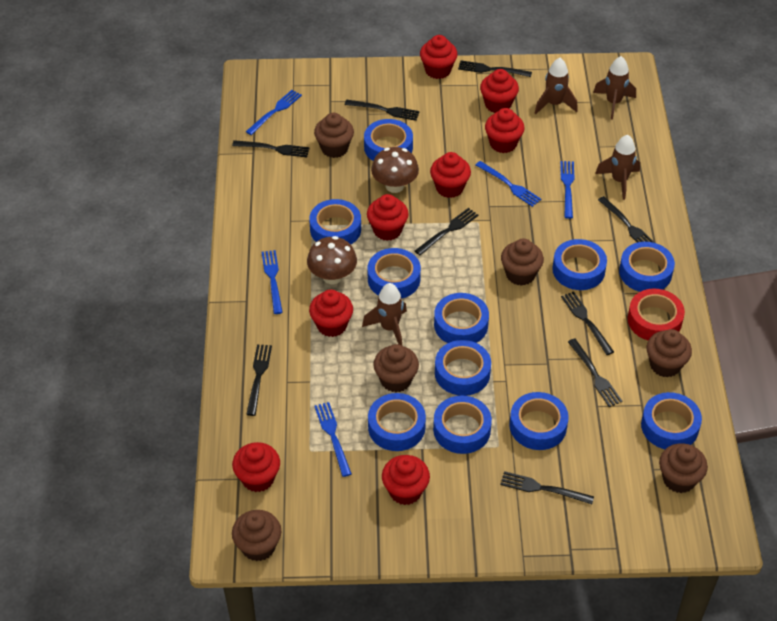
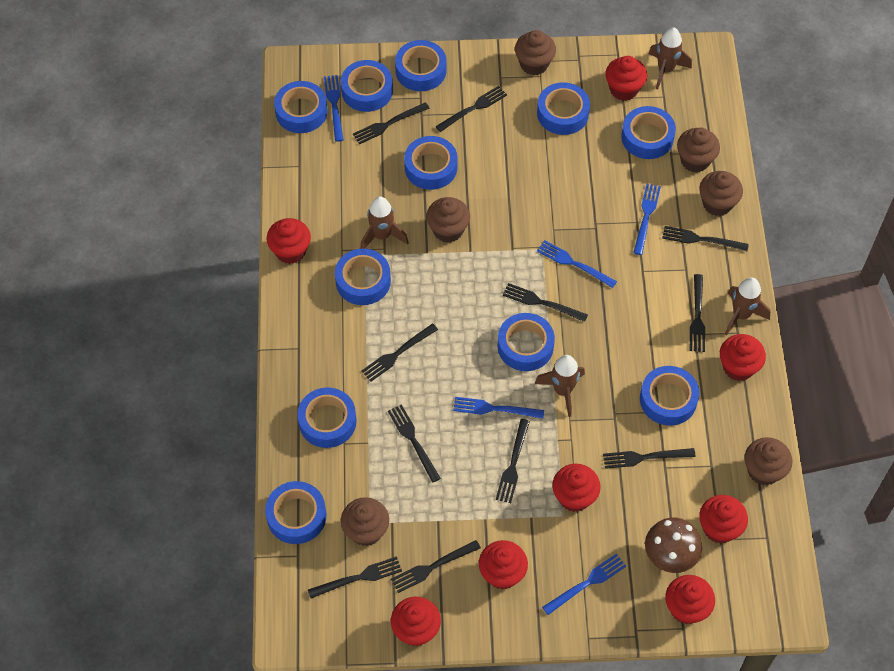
black fork: 9 -> 11
brown mushroom: 2 -> 1
red tape: 1 -> 0

